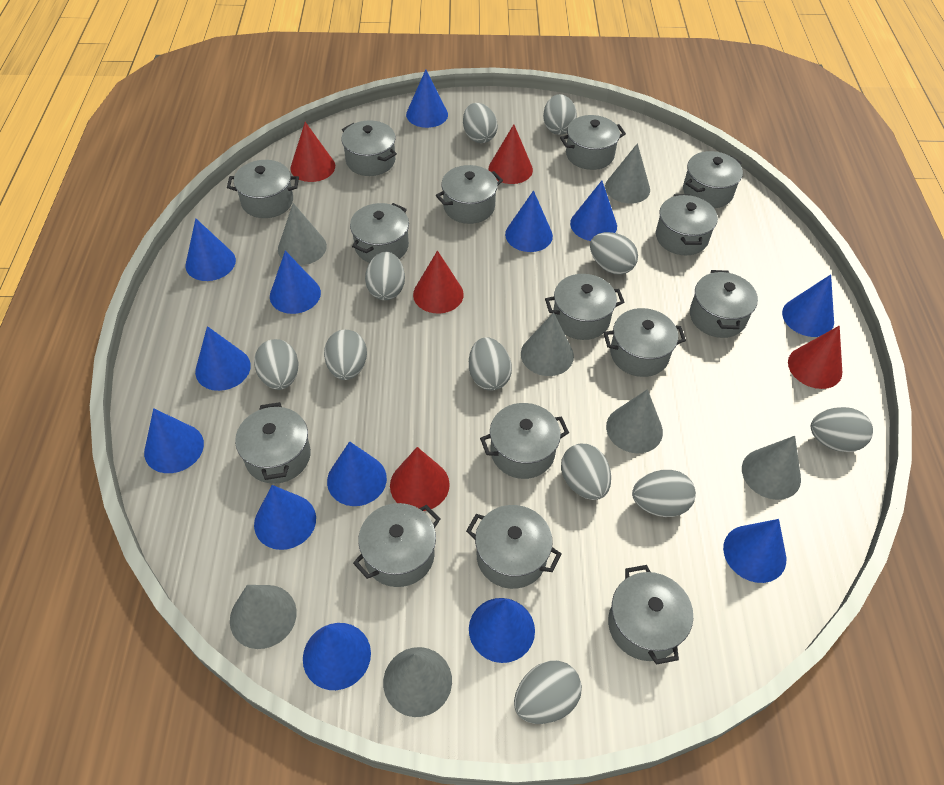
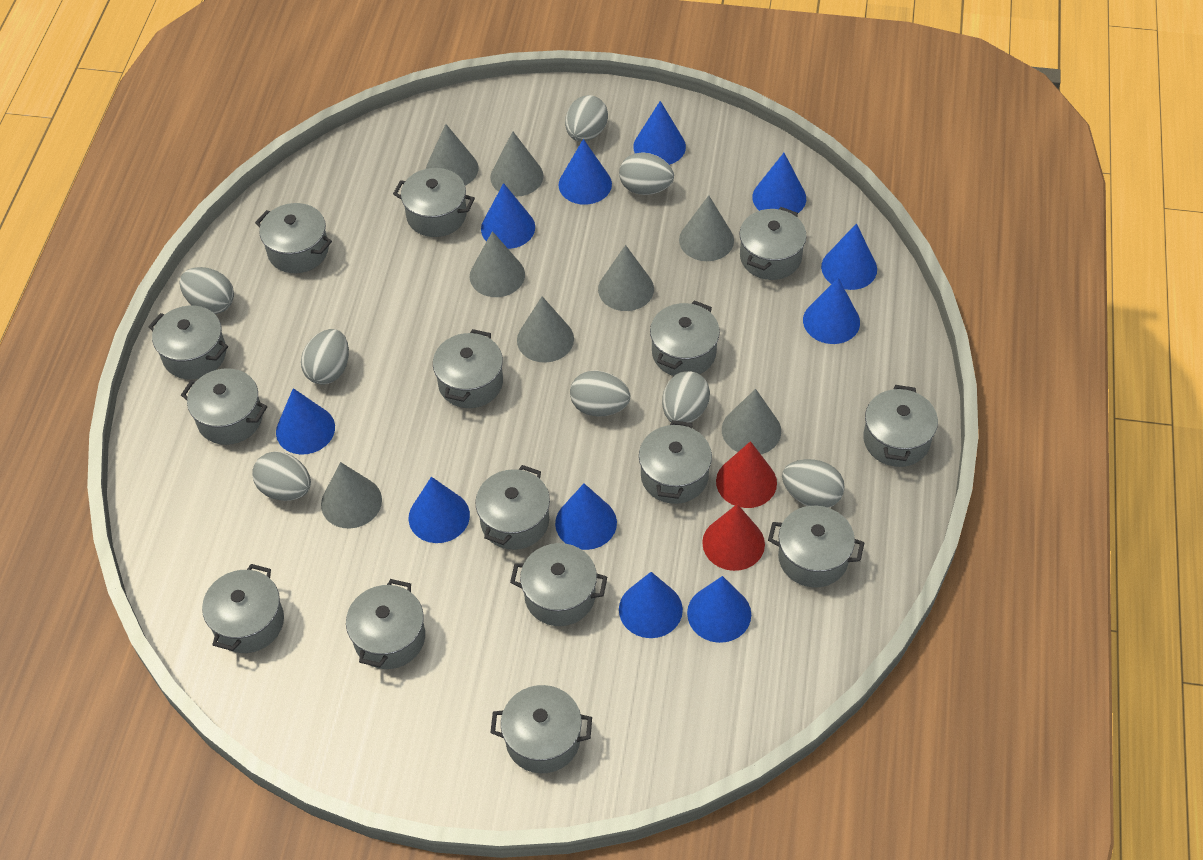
blue cone: 13 -> 11
grey cone: 7 -> 8
grey egg: 11 -> 8
red cone: 5 -> 2

